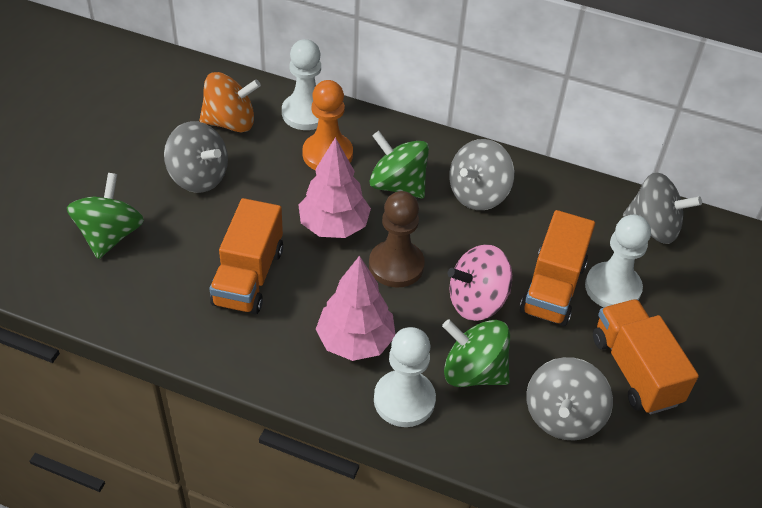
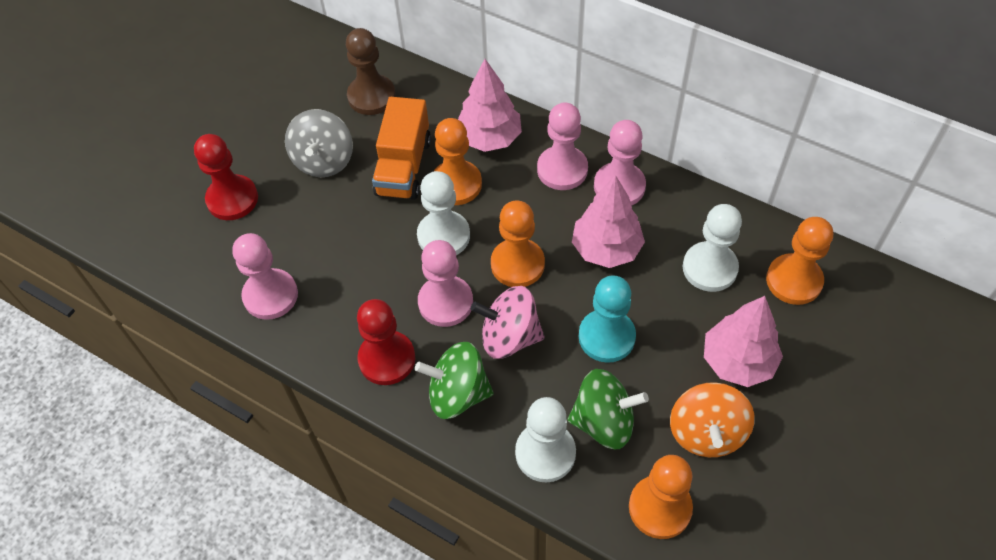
green spinning top: 3 -> 2
grey spinning top: 4 -> 1
orange pawn: 1 -> 4
orange truck: 3 -> 1
pink pawn: 0 -> 4
pink tree: 2 -> 3
red pawn: 0 -> 2
turquoise pawn: 0 -> 1

